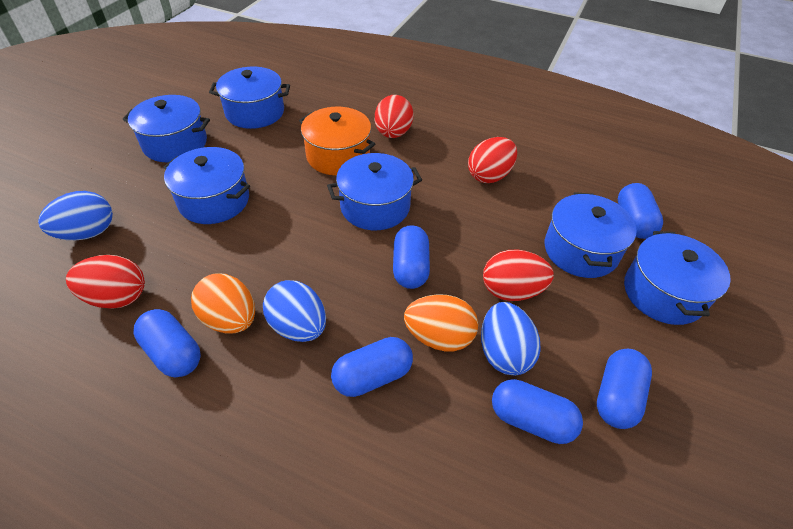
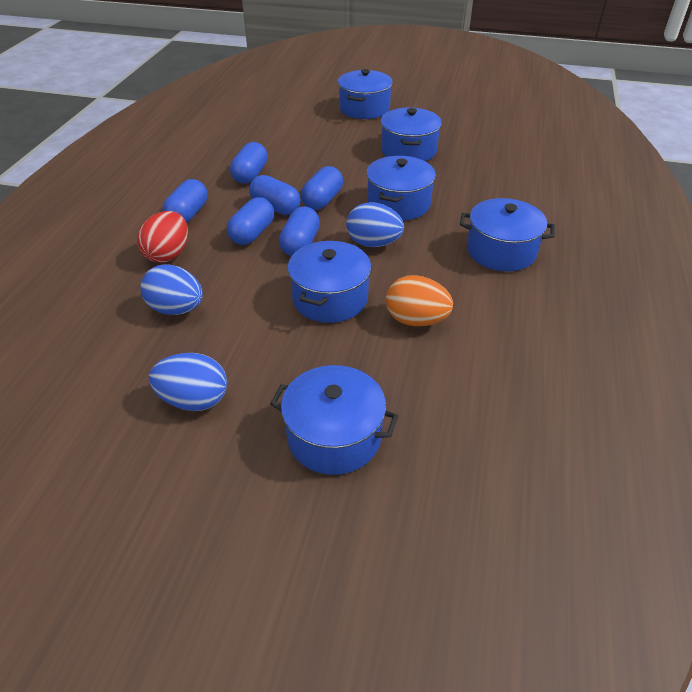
orange egg: 2 -> 1
orange pot: 1 -> 0
red egg: 4 -> 1

